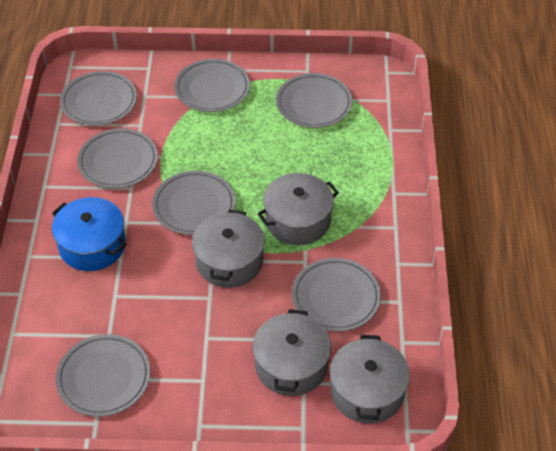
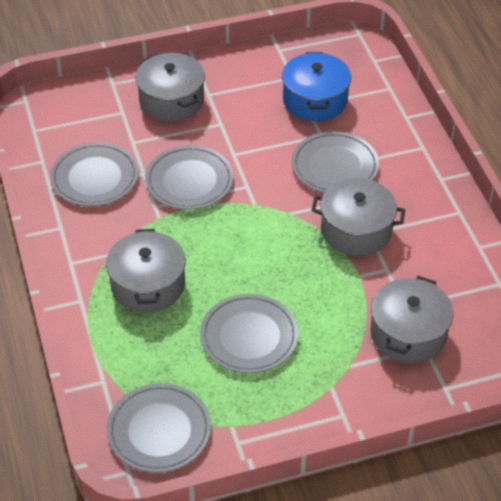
grey plate: 7 -> 5

